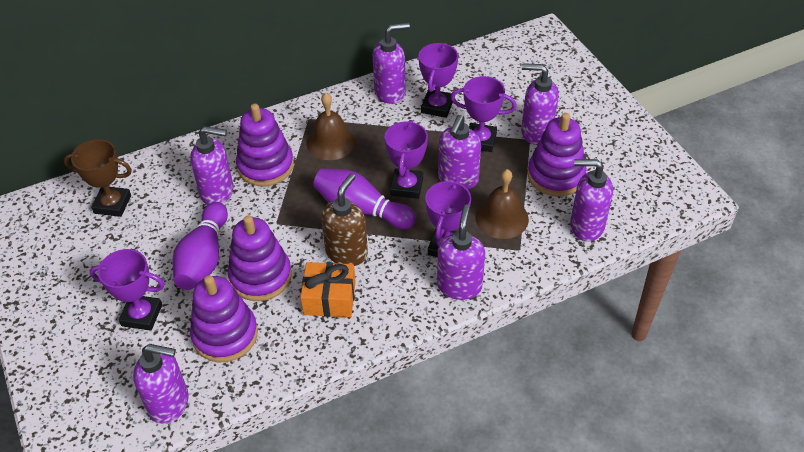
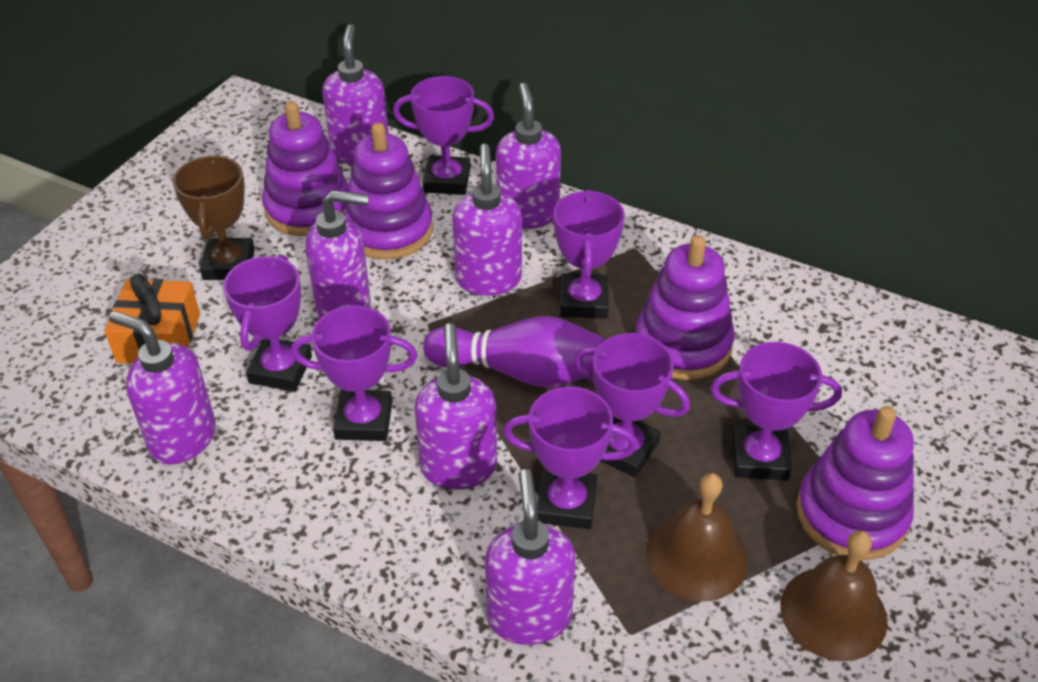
brown soap dispenser: 1 -> 0
purple bowling pin: 2 -> 1
purple trophy: 5 -> 7

